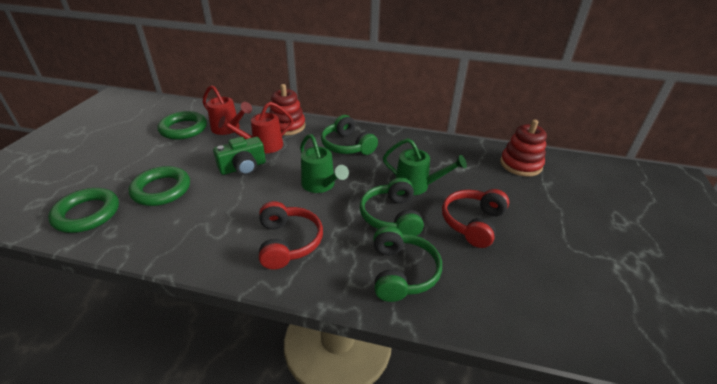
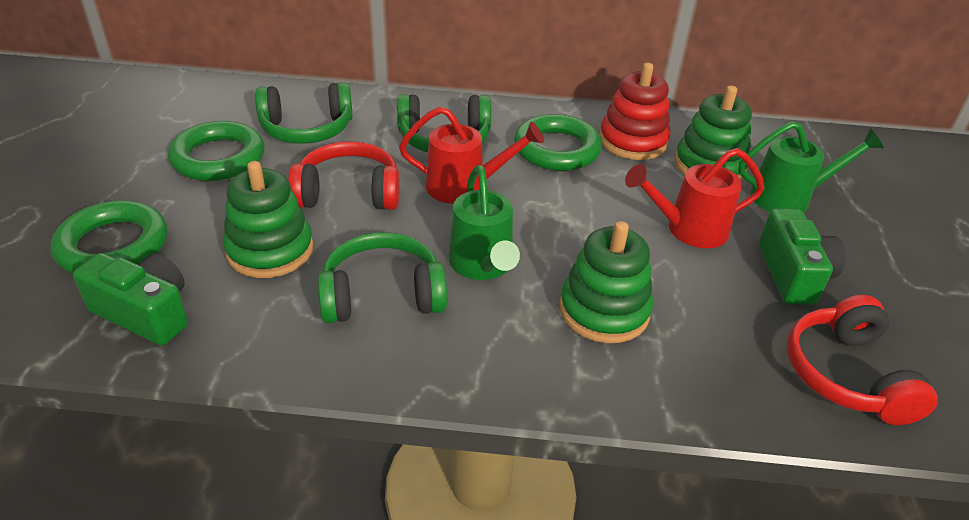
green camera: 1 -> 2
green stacking toy: 0 -> 3
red stacking toy: 2 -> 1

